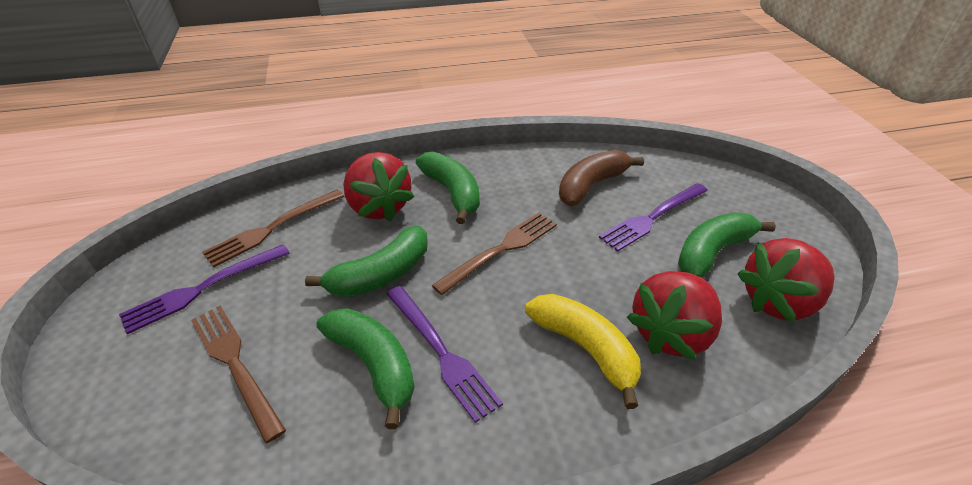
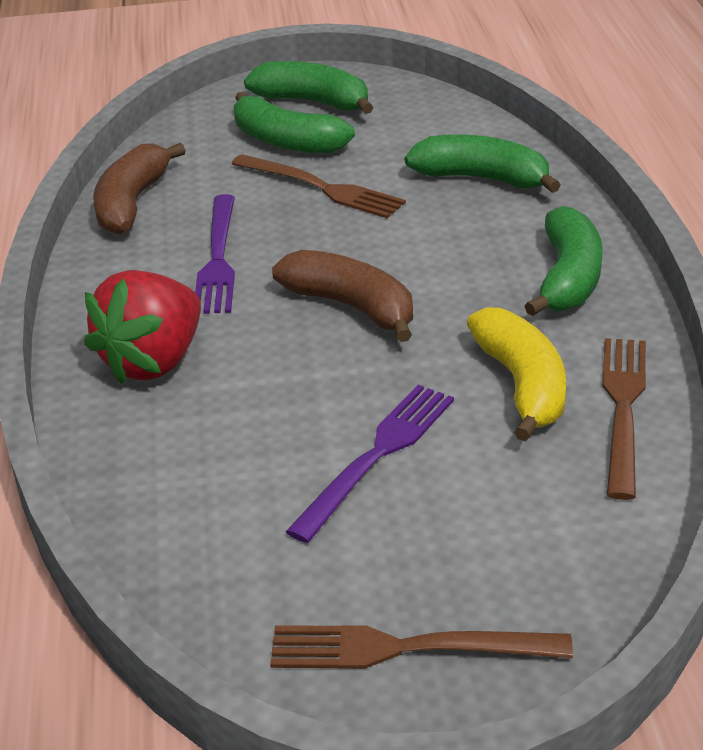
brown banana: 1 -> 2
purple fork: 3 -> 2
red strawberry: 3 -> 1

